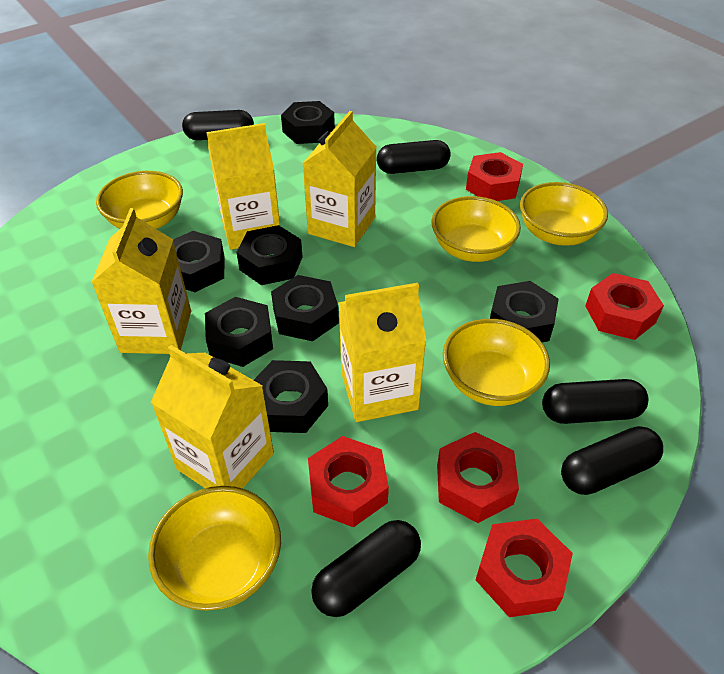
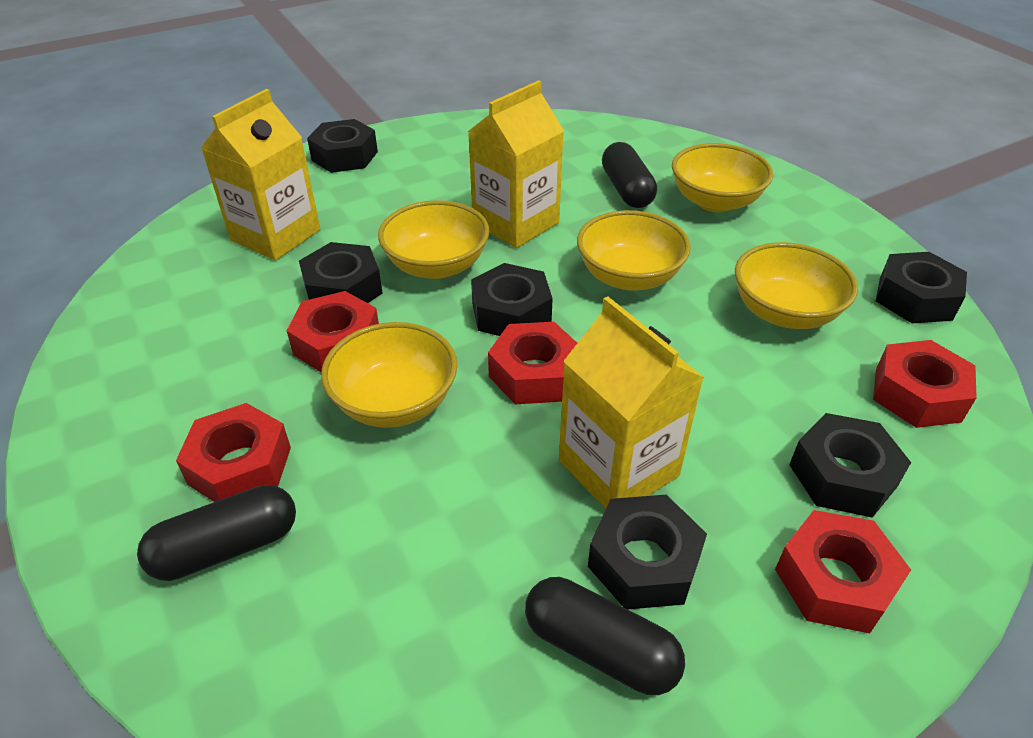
black capsule: 5 -> 3
black nut: 7 -> 6
yellow carton: 5 -> 3

